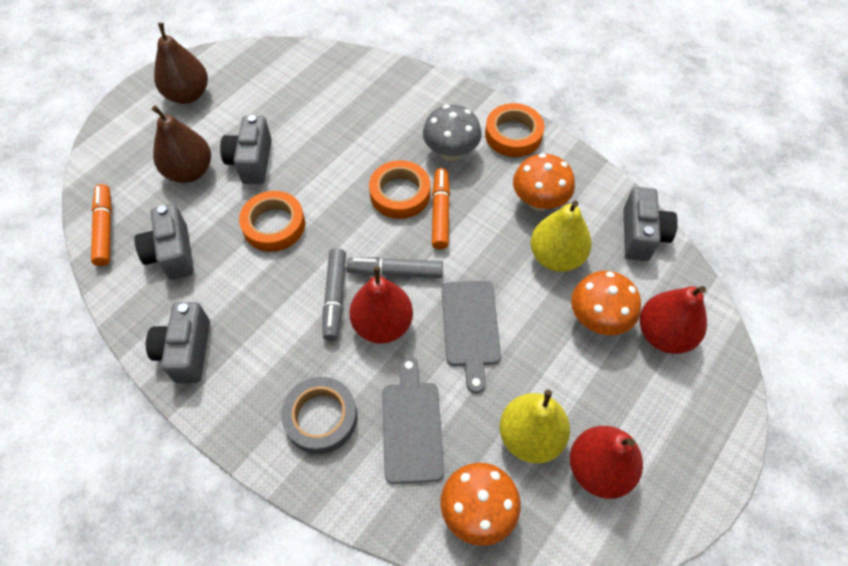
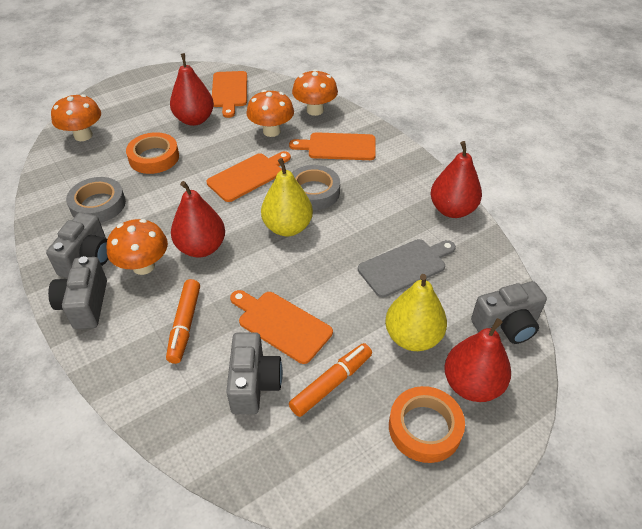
brown pear: 2 -> 0
grey cutting board: 2 -> 1
grey marker: 2 -> 0
grey mushroom: 1 -> 0
grey tape: 1 -> 2
orange cutting board: 0 -> 4
orange mushroom: 3 -> 4
orange tape: 3 -> 2
red pear: 3 -> 4

